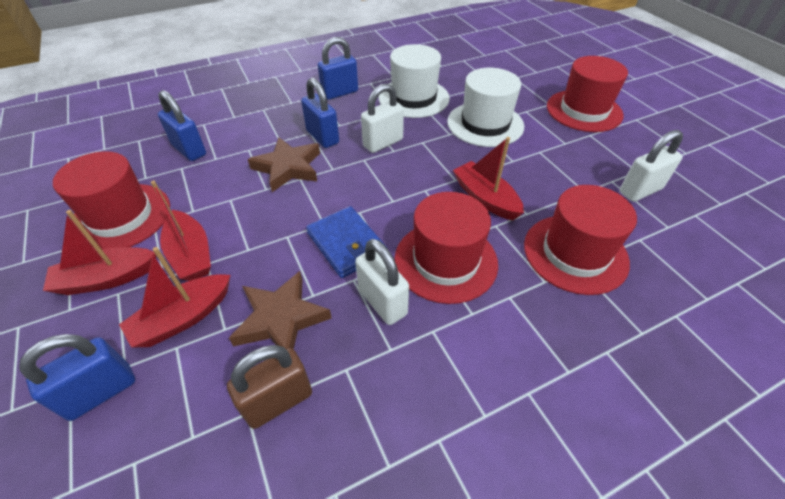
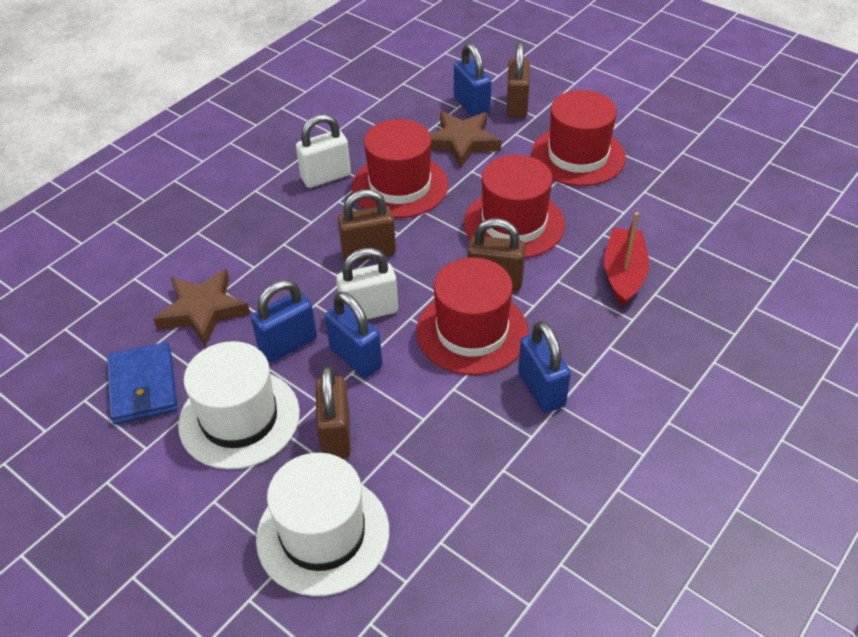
brown padlock: 1 -> 4
red boat: 4 -> 1
white padlock: 3 -> 2

